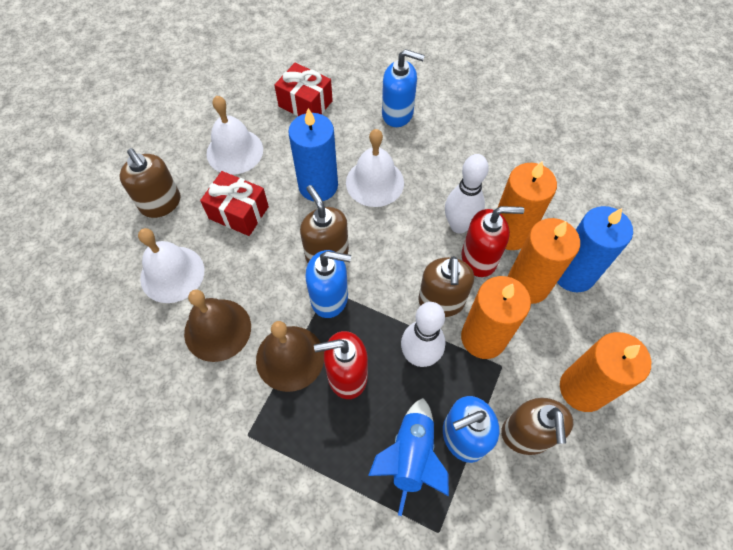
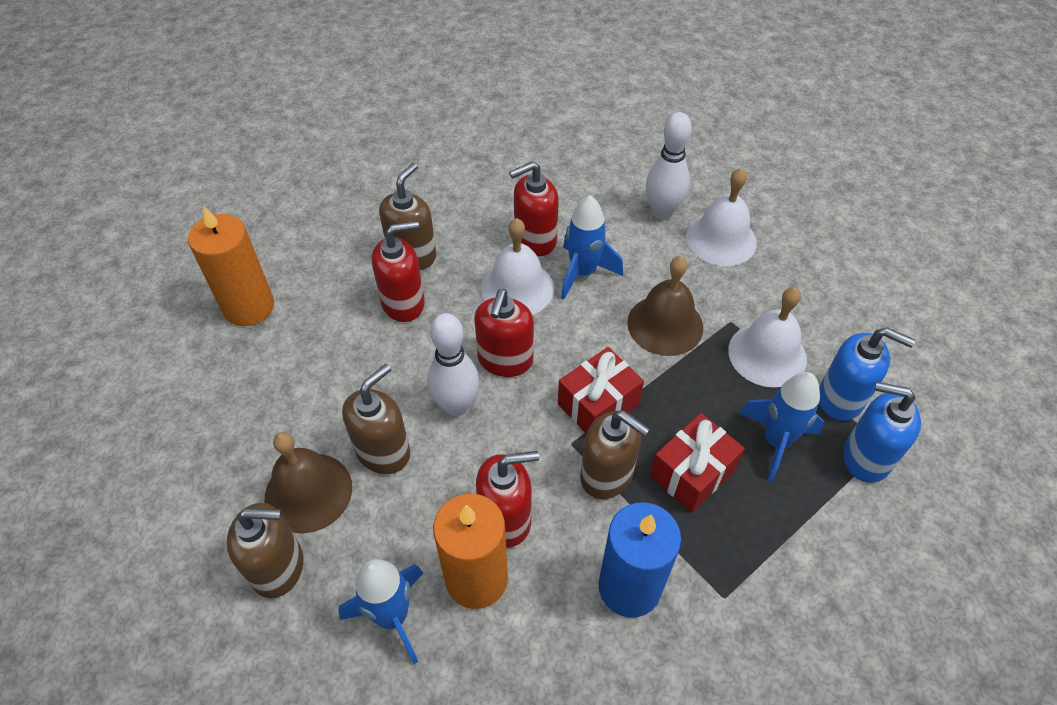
blue candle: 2 -> 1
blue rocket: 1 -> 3
blue soap dispenser: 3 -> 2
orange candle: 4 -> 2
red soap dispenser: 2 -> 4

